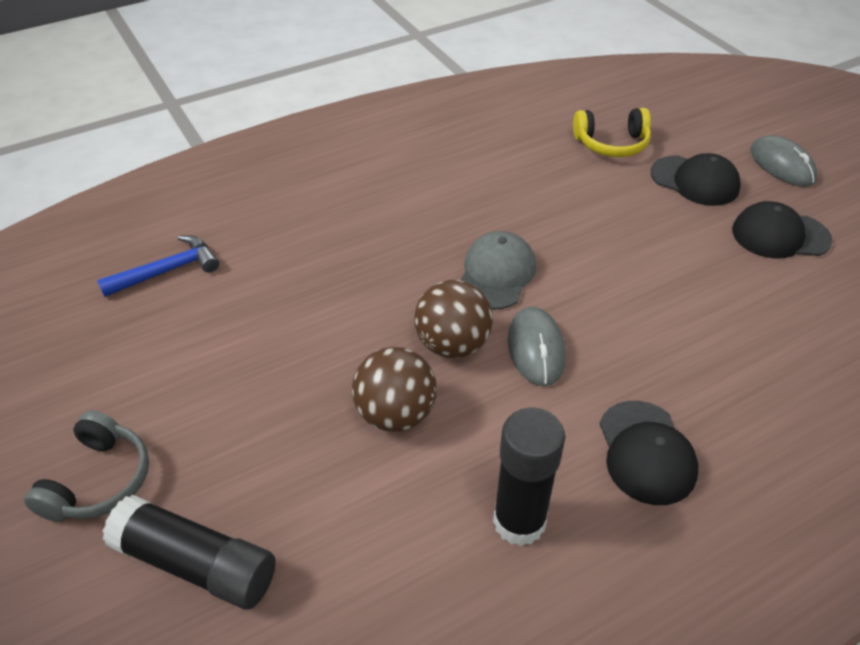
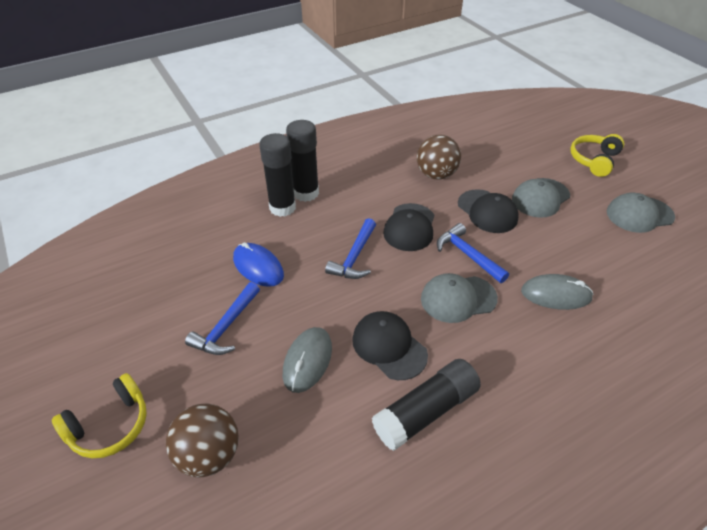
black glue stick: 2 -> 3
blue hammer: 1 -> 3
blue mouse: 0 -> 1
grey cap: 1 -> 3
grey headphones: 1 -> 0
yellow headphones: 1 -> 2

